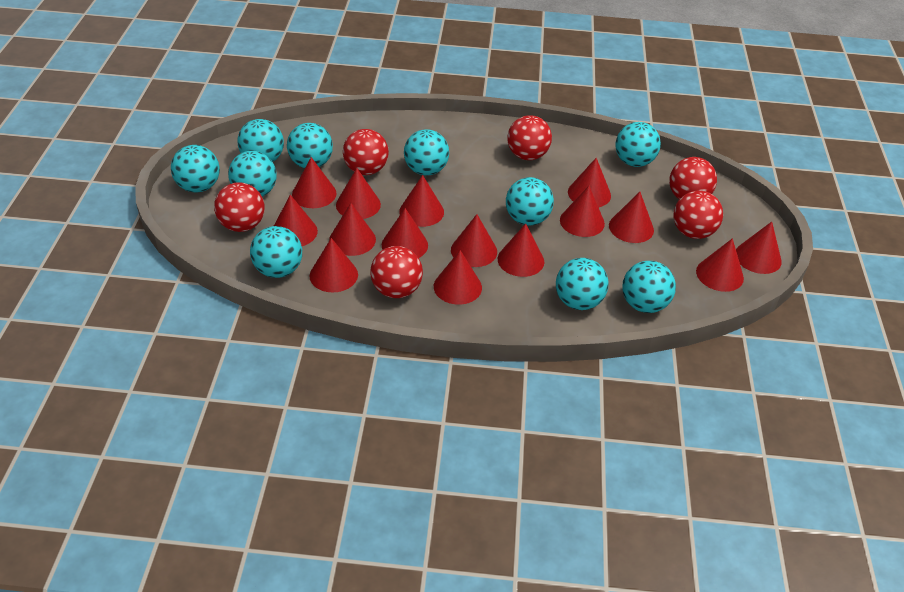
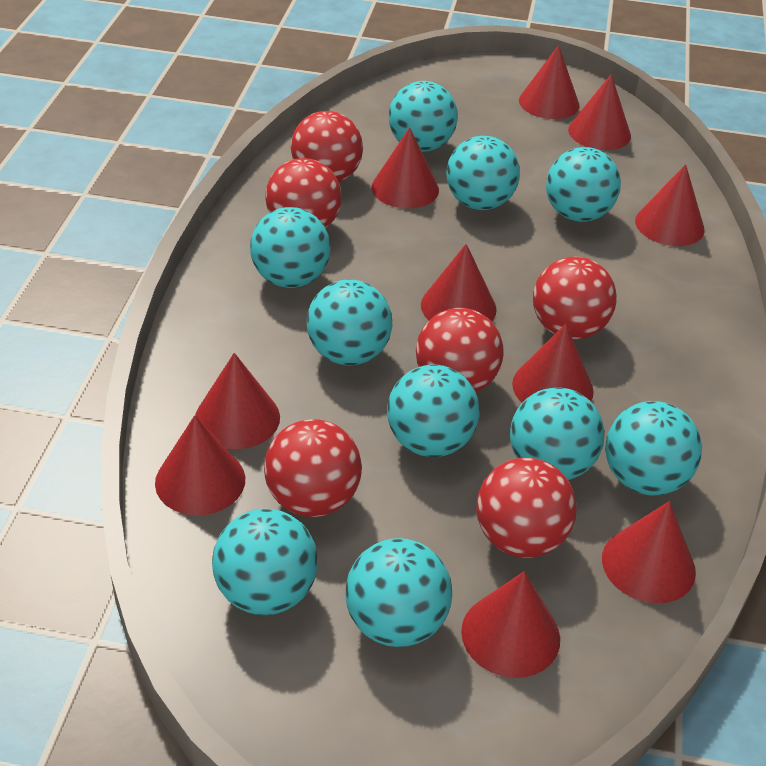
red cone: 15 -> 10

